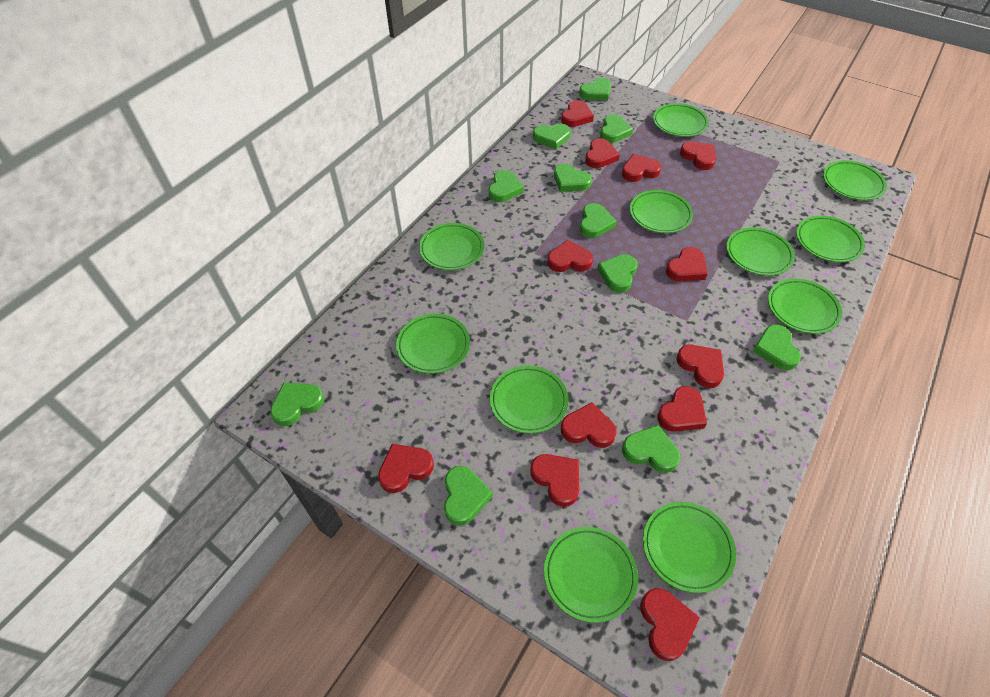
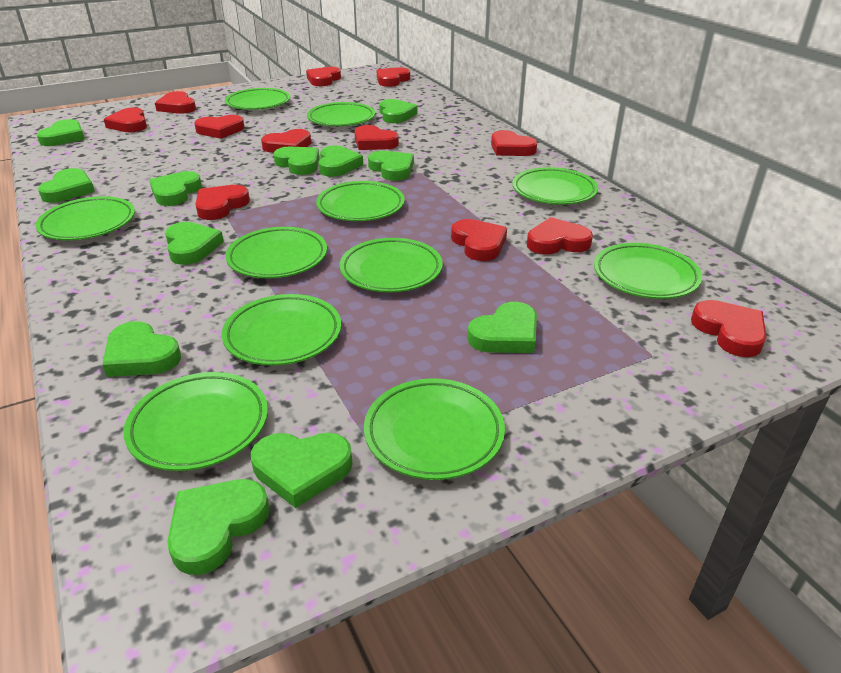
green heart: 11 -> 12

